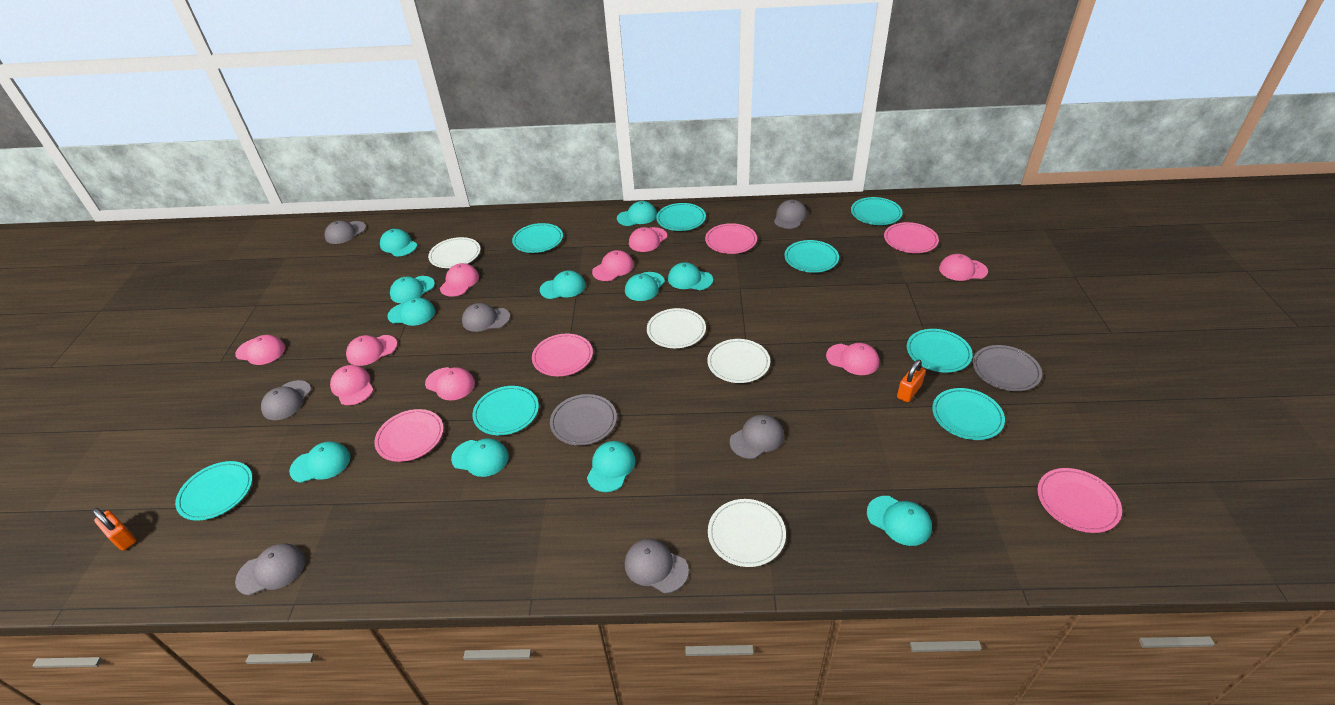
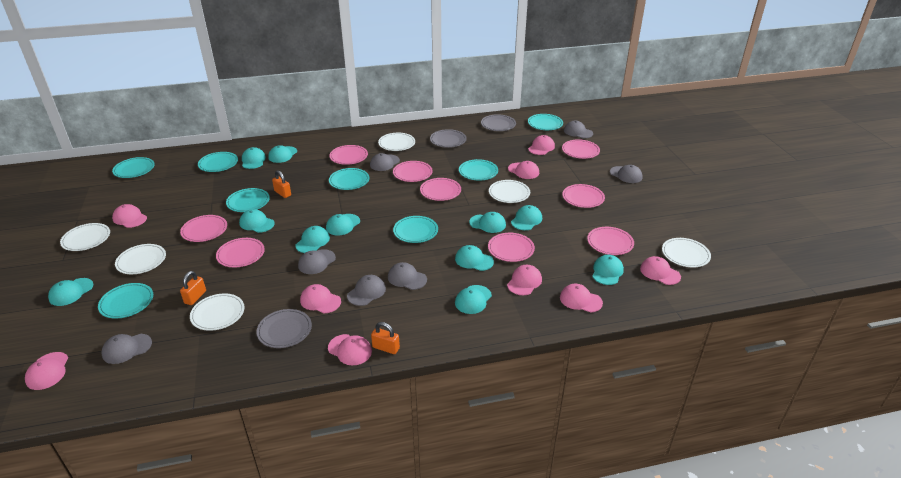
grey plate: 2 -> 3
orange padlock: 2 -> 3
pink plate: 5 -> 9
white plate: 4 -> 6

